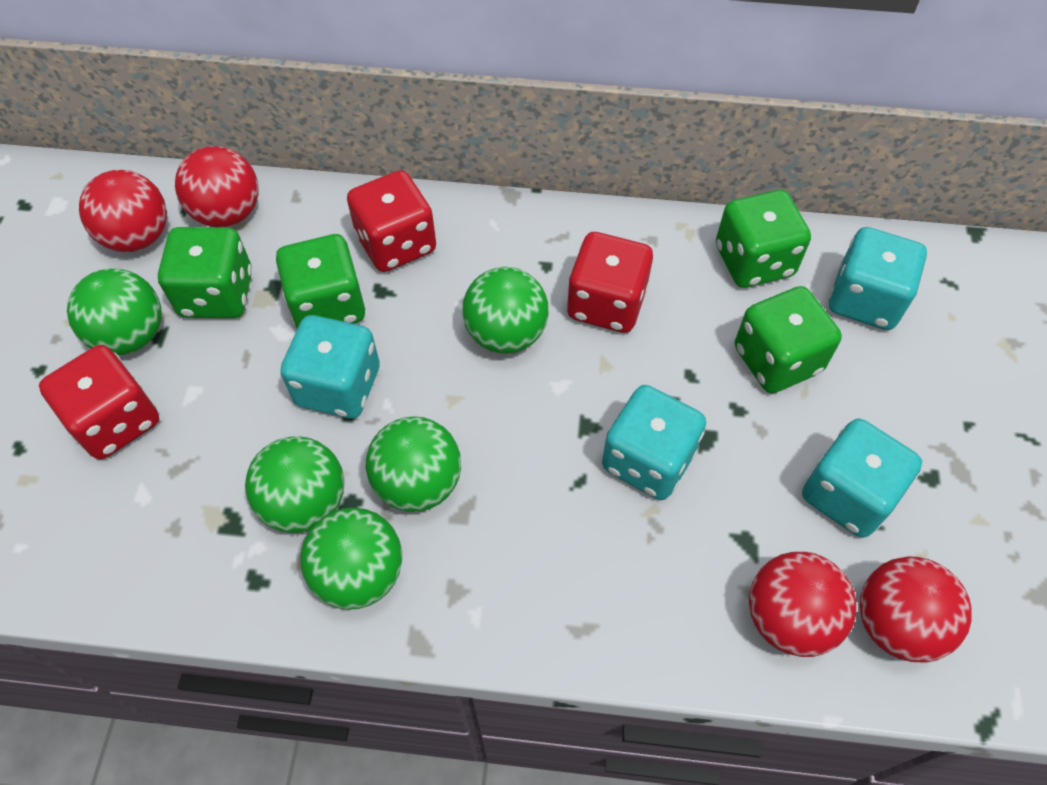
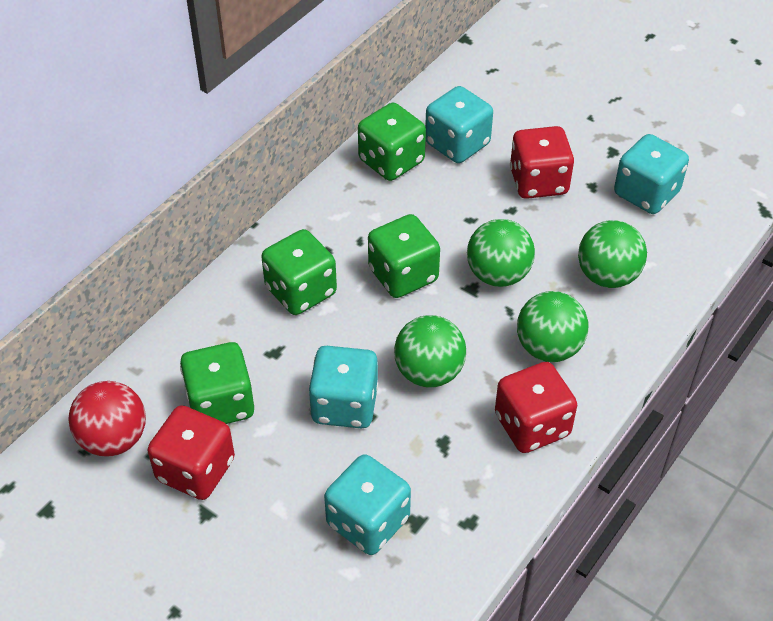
green ball: 5 -> 4
red ball: 4 -> 1

